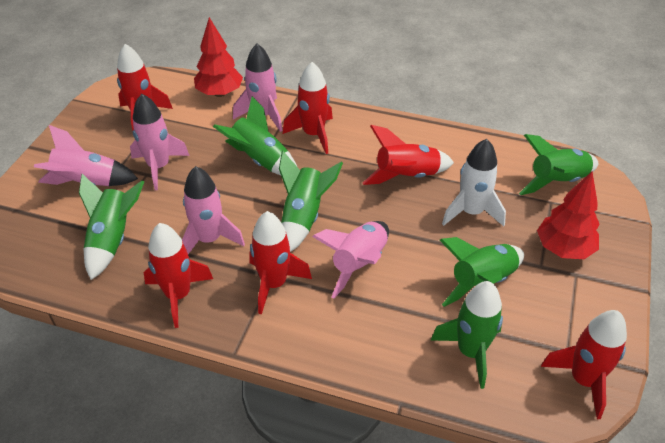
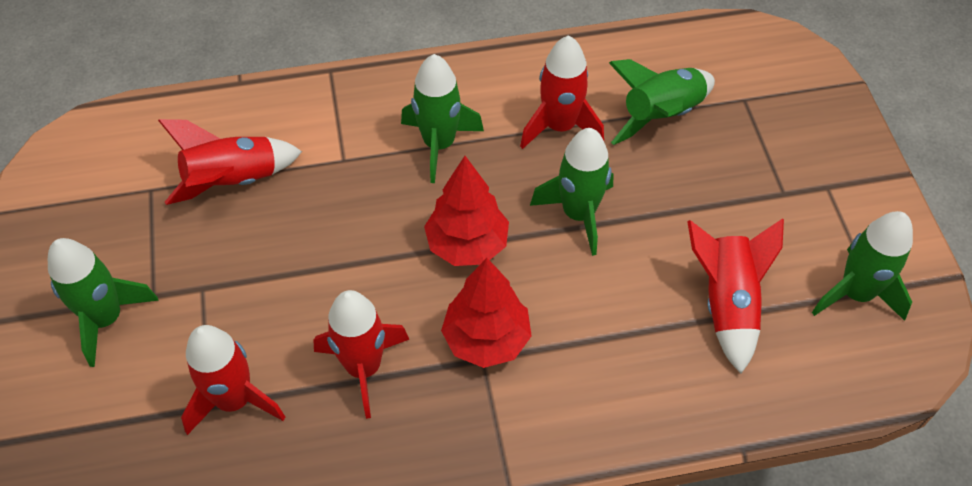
green rocket: 6 -> 5
pink rocket: 5 -> 0
red rocket: 6 -> 5
white rocket: 1 -> 0

